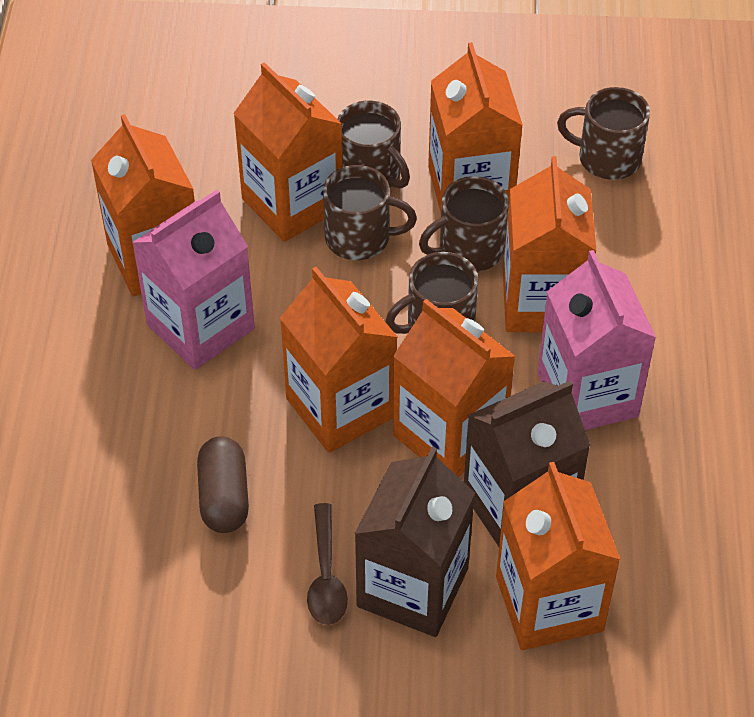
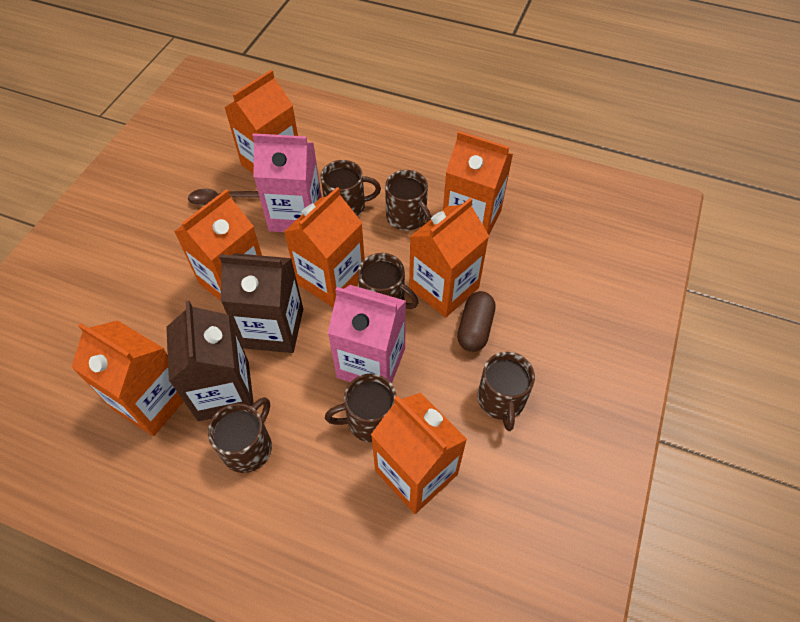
brown mug: 5 -> 6

